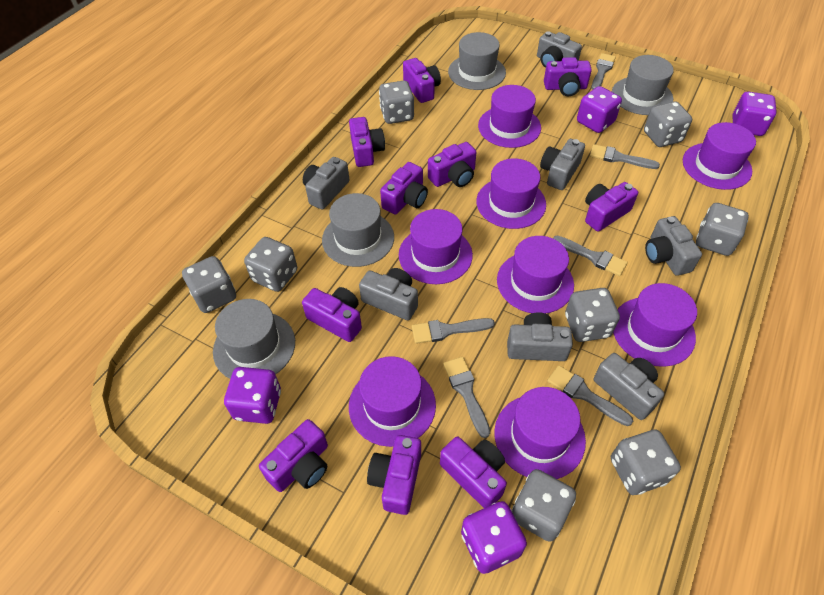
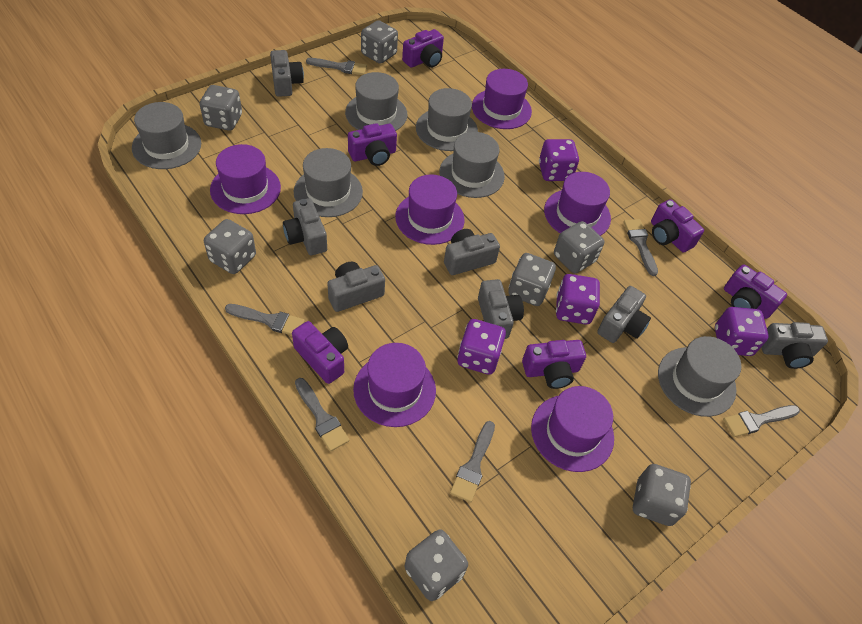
grey dice: 8 -> 7
grey hat: 4 -> 6
purple camera: 10 -> 6
purple hat: 8 -> 6

